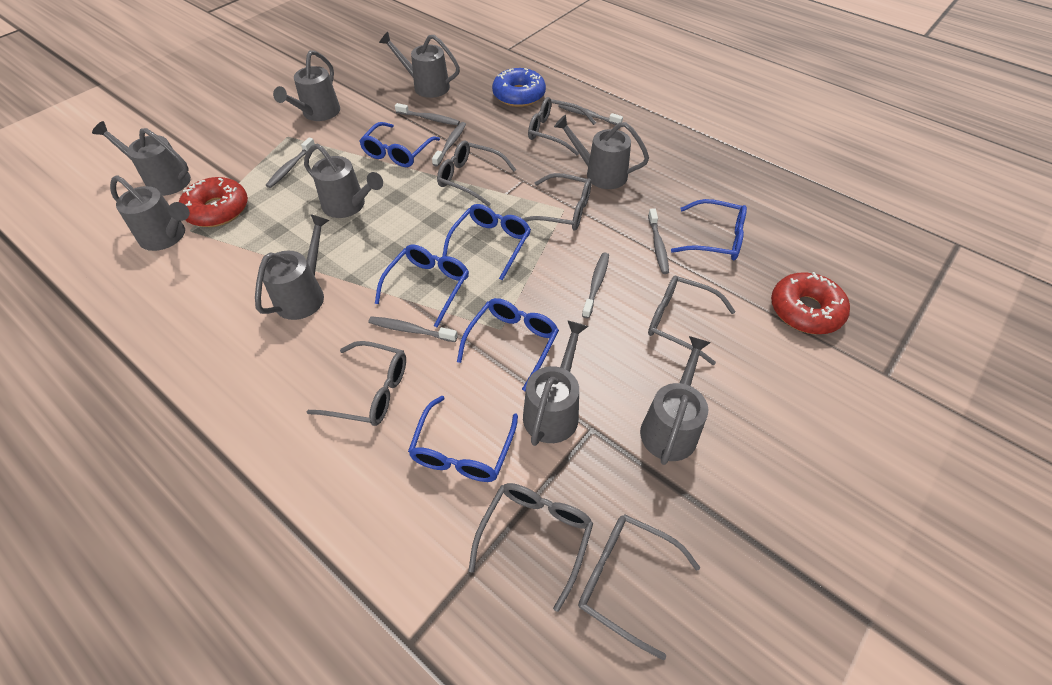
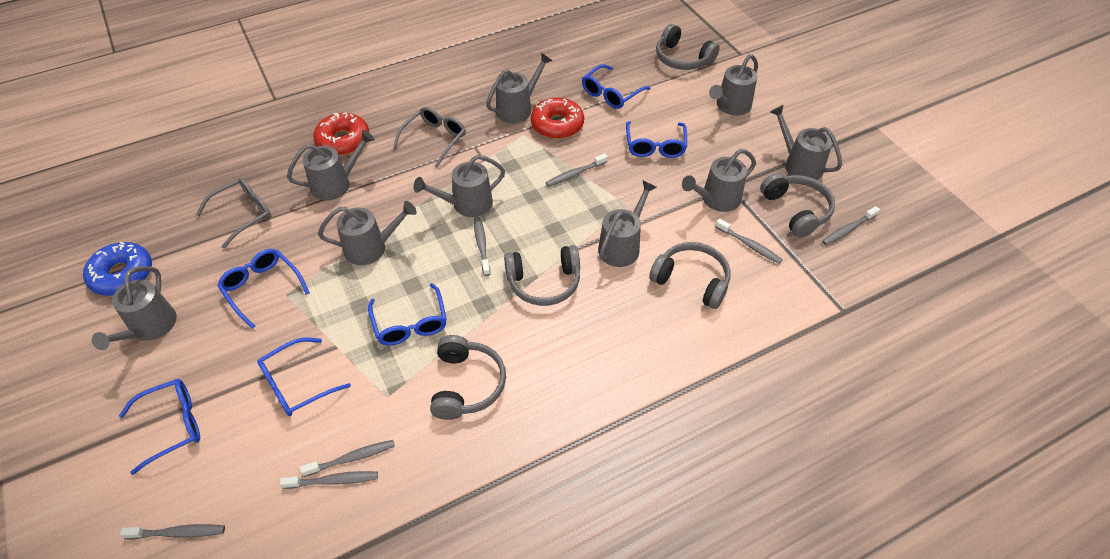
grey glasses: 7 -> 2
grey headphones: 0 -> 5

